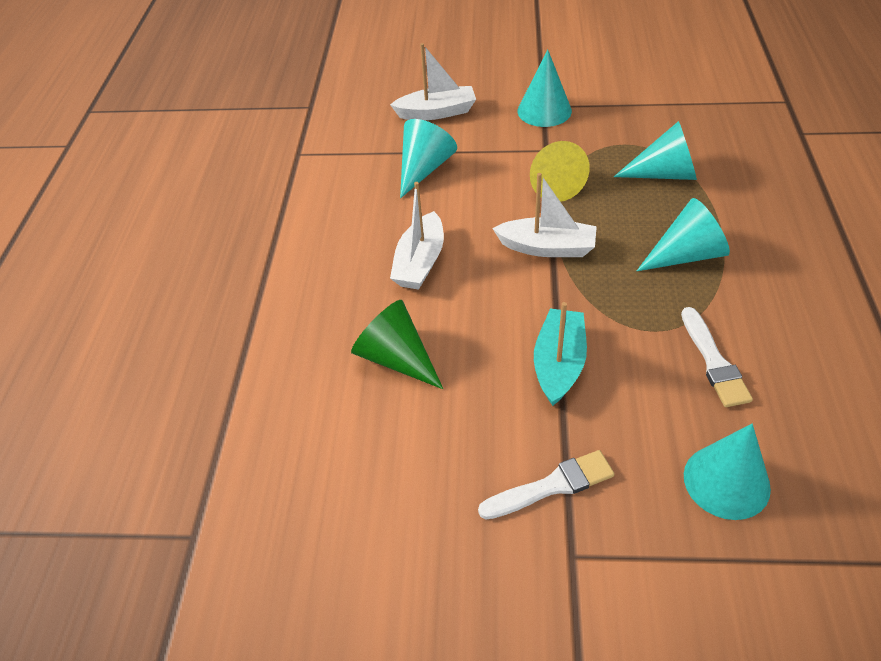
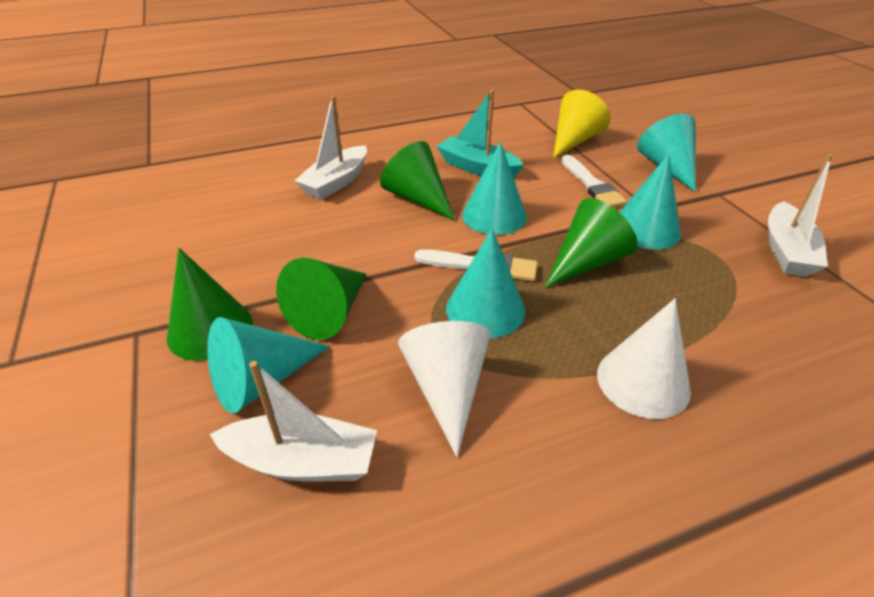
green cone: 1 -> 4
white cone: 0 -> 2

